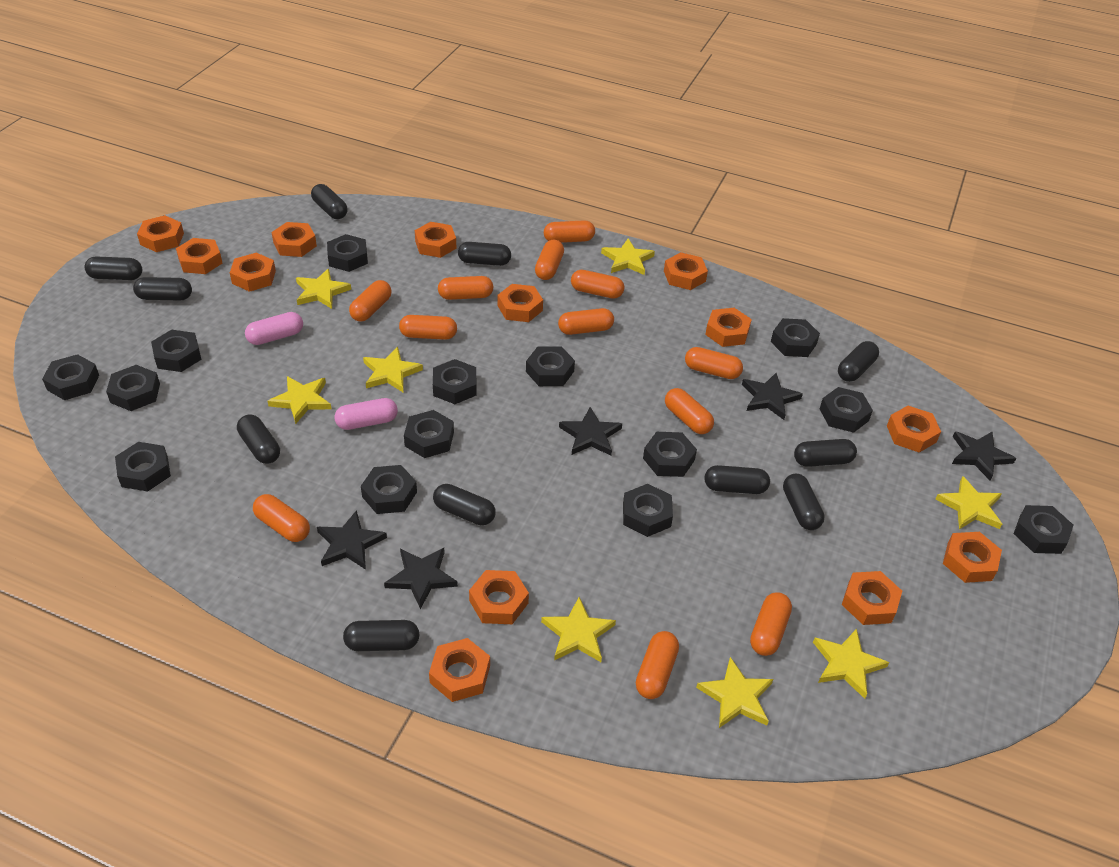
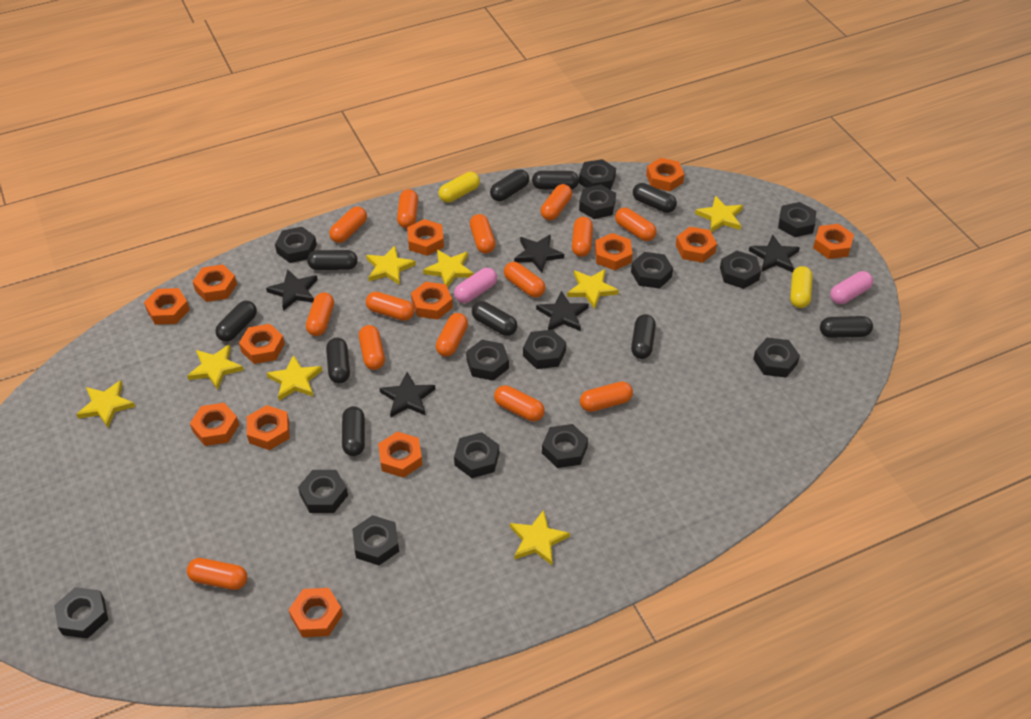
black capsule: 11 -> 10
orange capsule: 12 -> 14
yellow capsule: 0 -> 2

